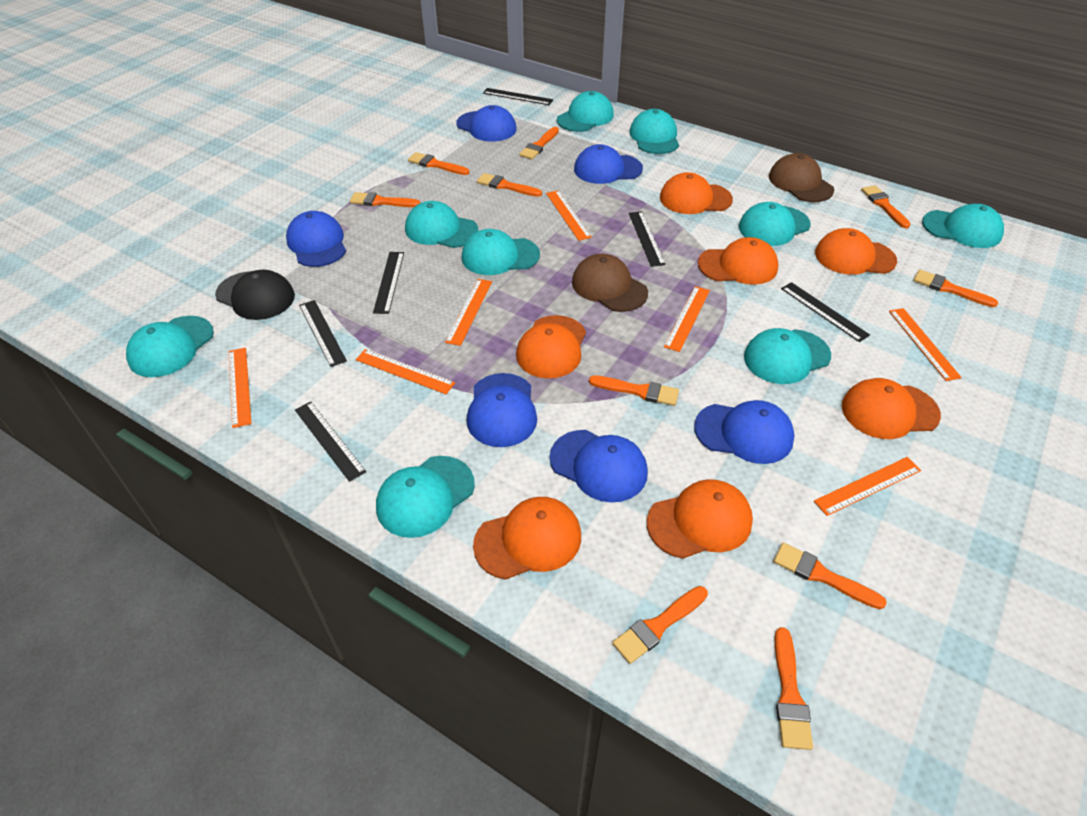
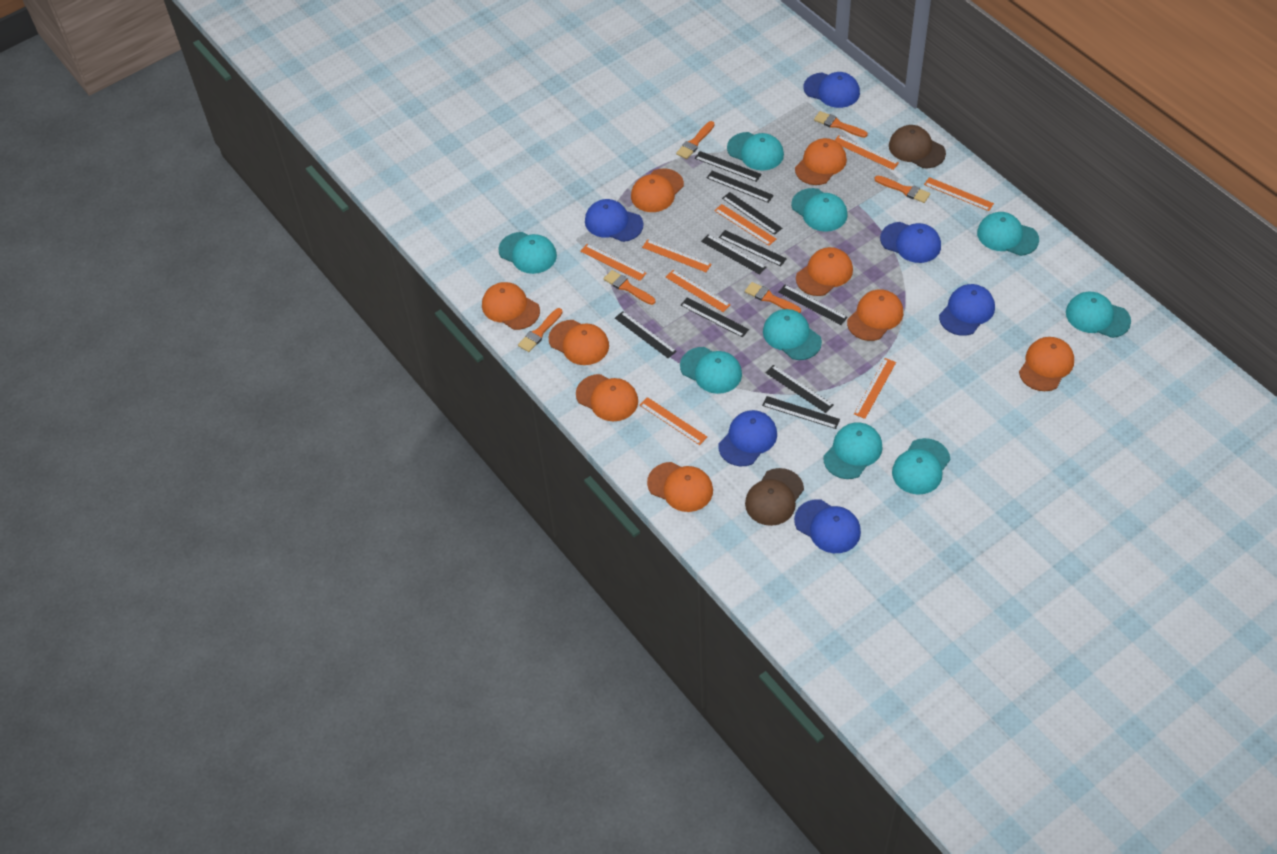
black cap: 1 -> 0
black ruler: 6 -> 10
orange brush: 10 -> 6
orange cap: 7 -> 9
orange ruler: 7 -> 8

